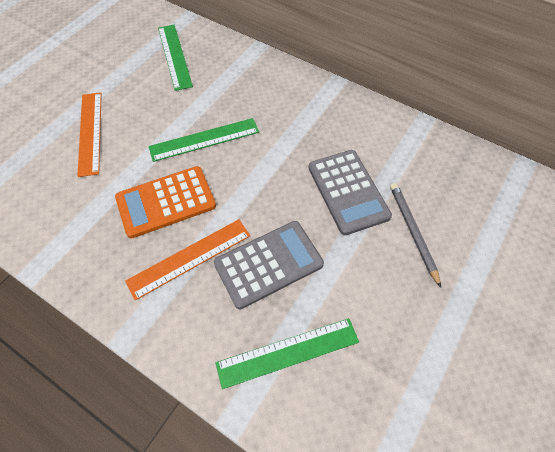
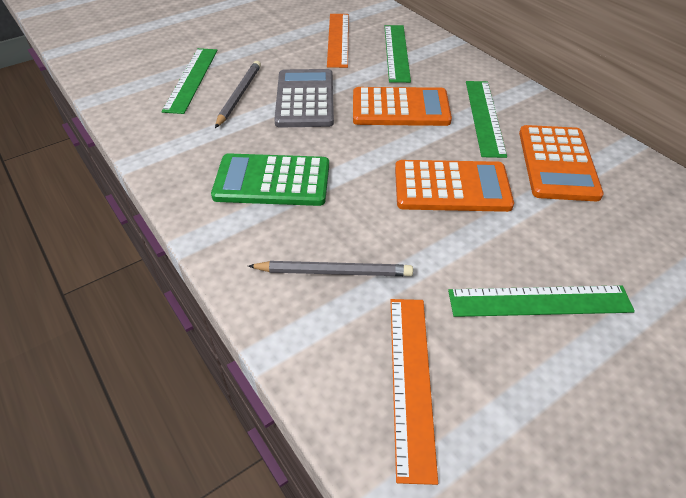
green calculator: 0 -> 1
green ruler: 3 -> 4
grey calculator: 2 -> 1
grey pencil: 1 -> 2
orange calculator: 1 -> 3

